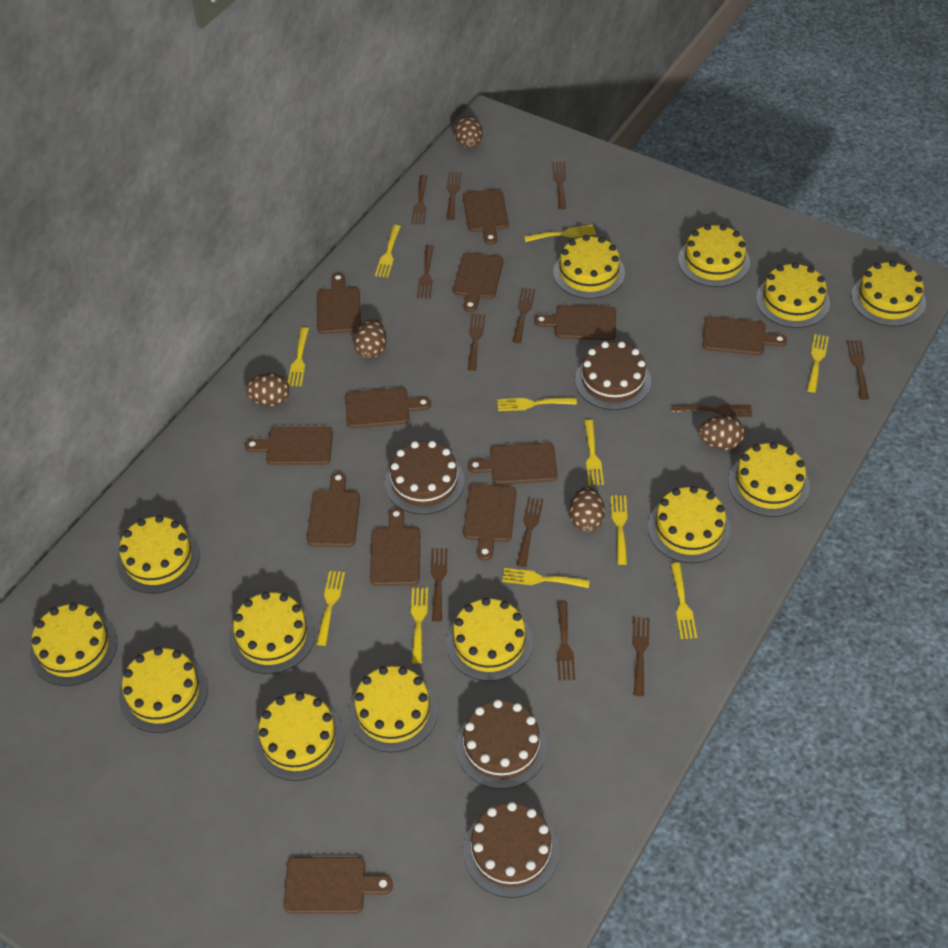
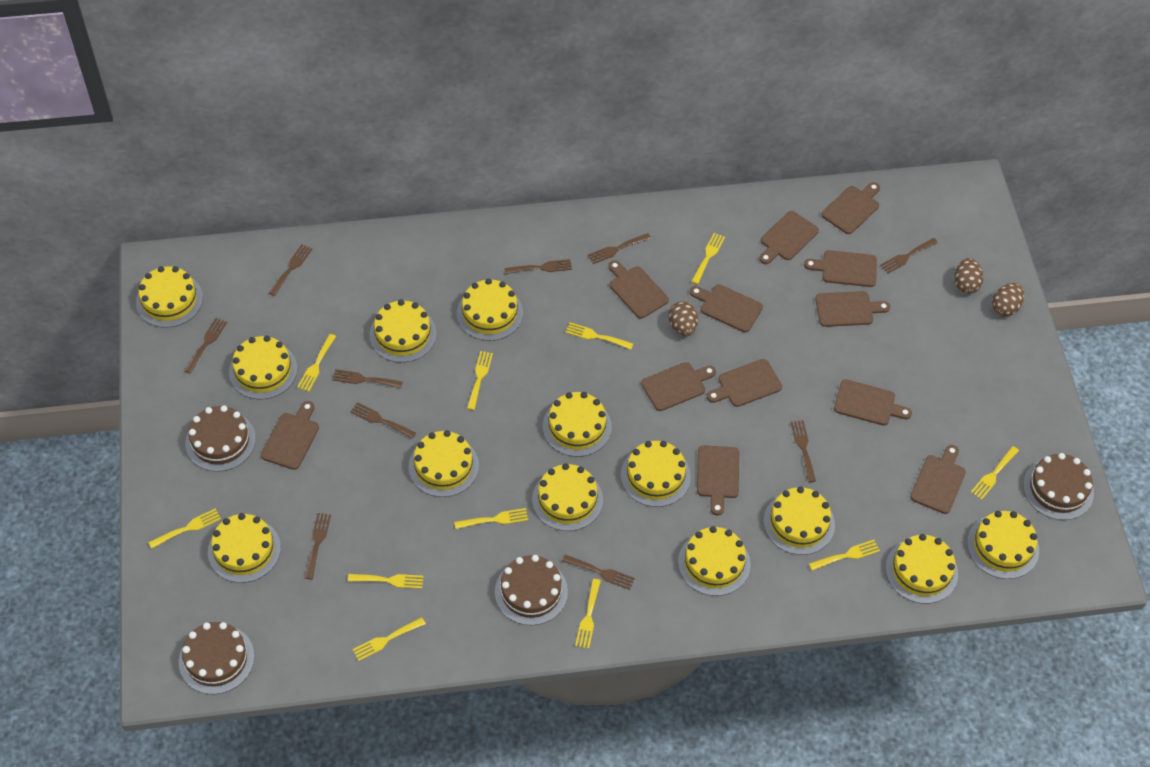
brown egg: 5 -> 3
brown fork: 12 -> 10

